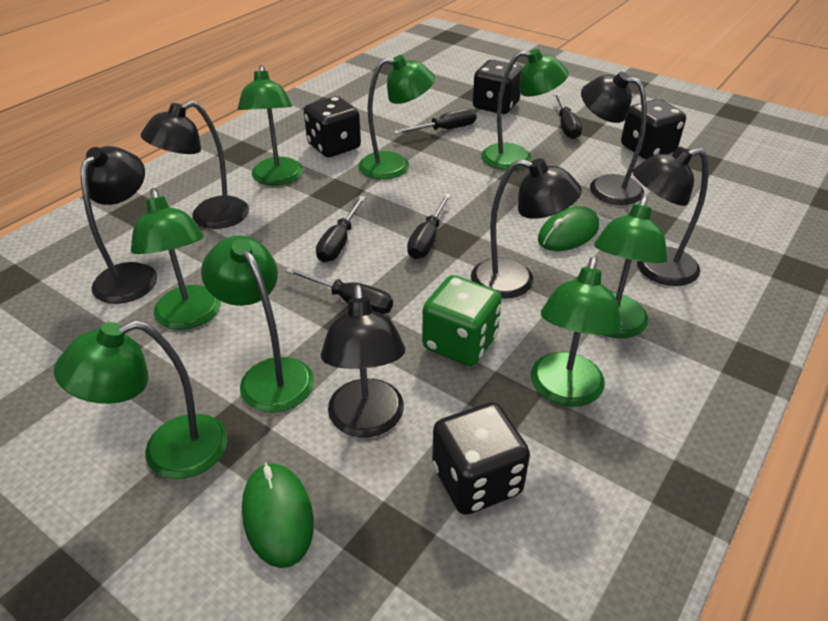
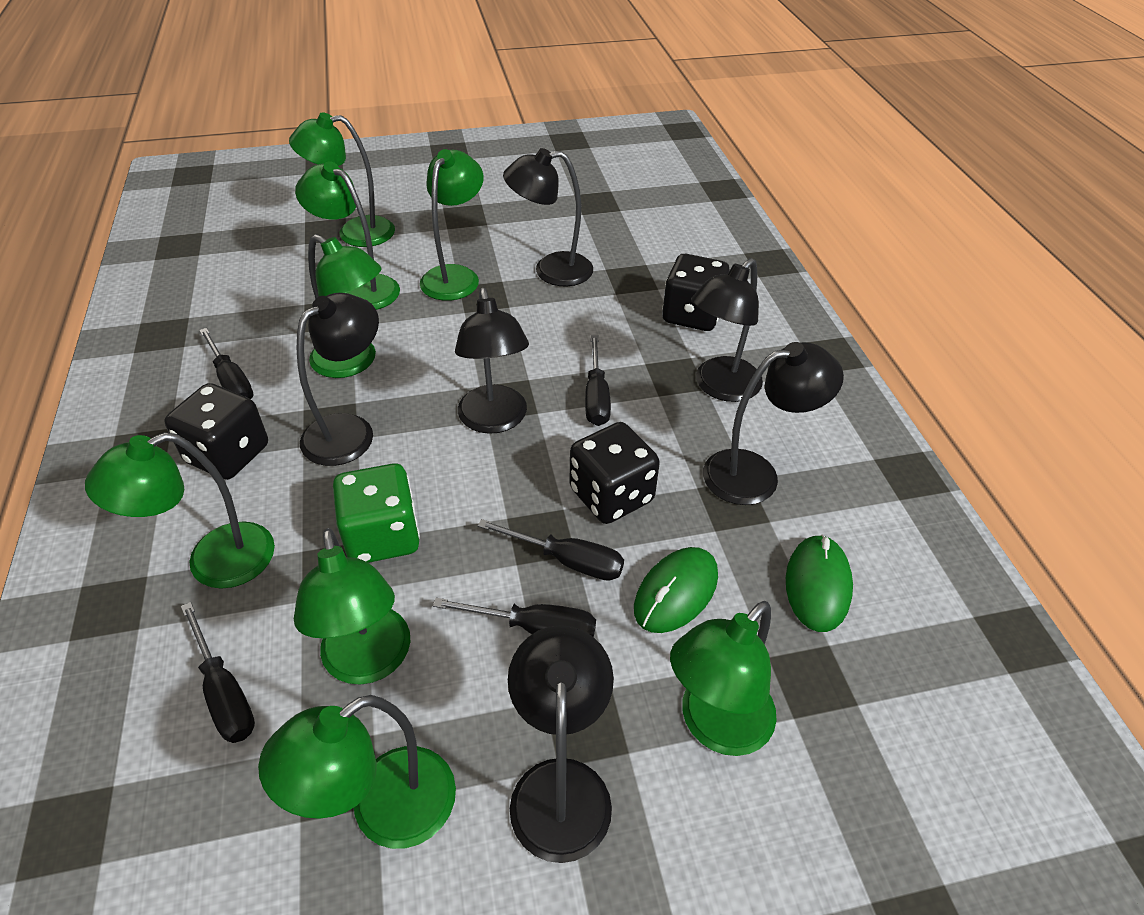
black dice: 4 -> 3

